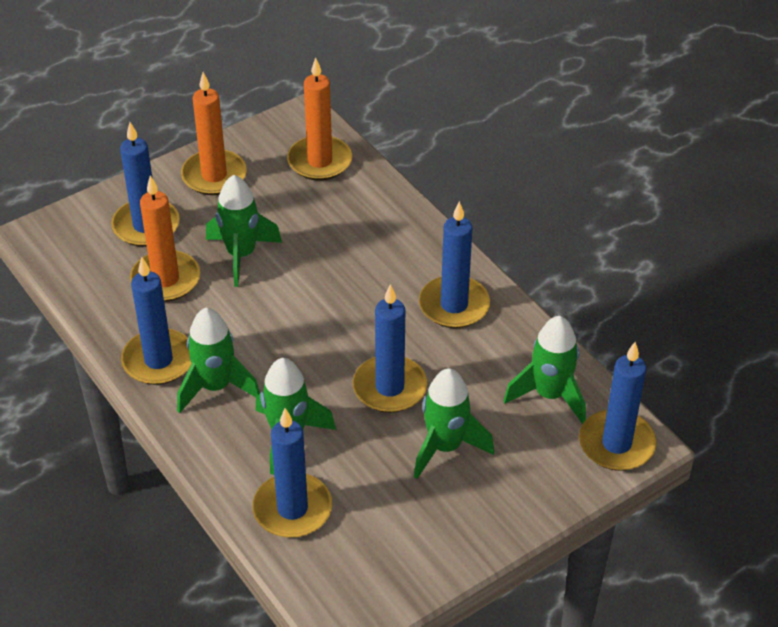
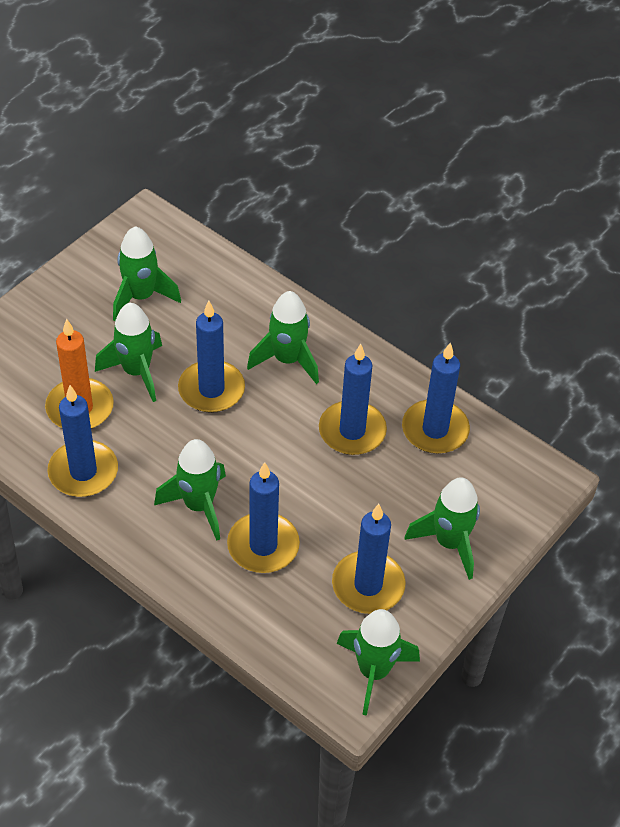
green rocket: 5 -> 6
orange candle: 3 -> 1

